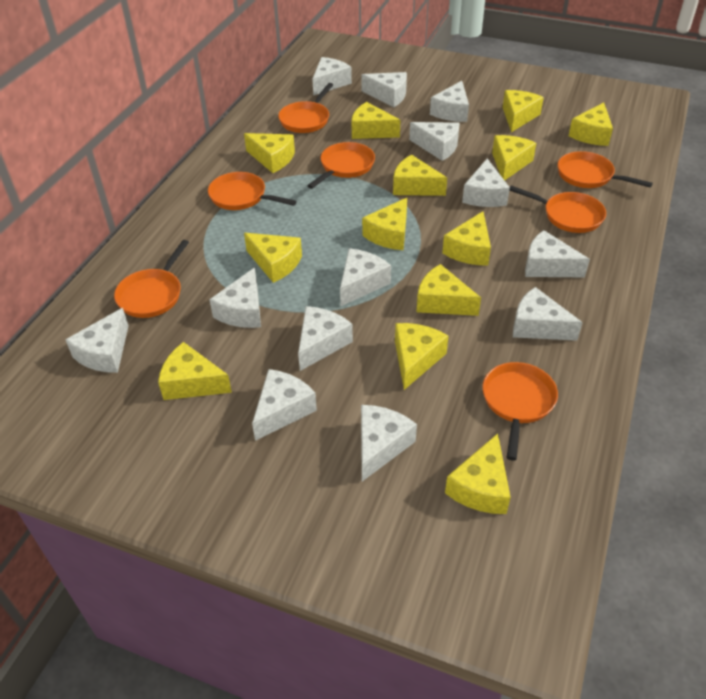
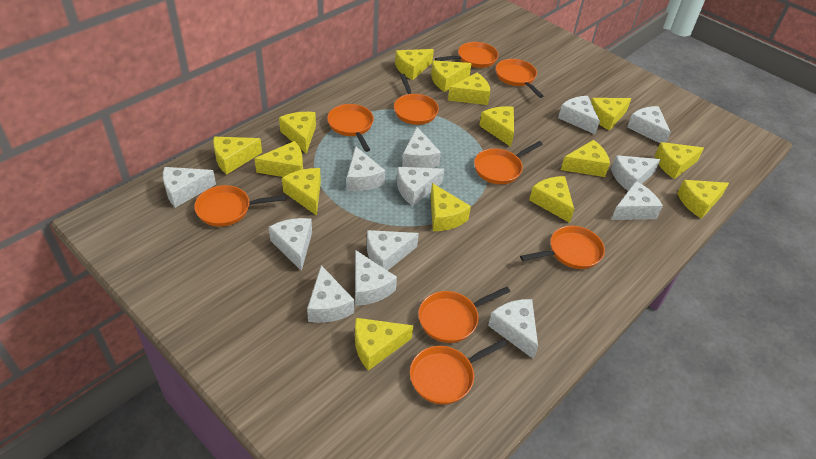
orange pan: 7 -> 9
yellow cheese: 13 -> 15

